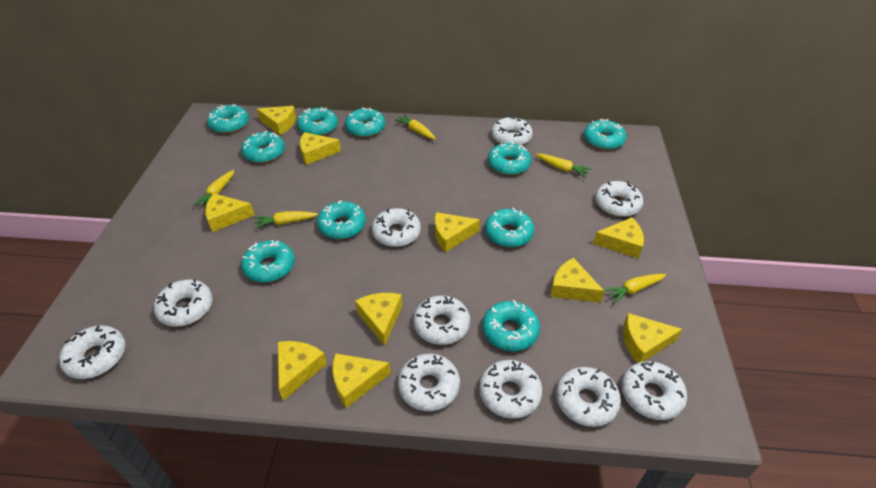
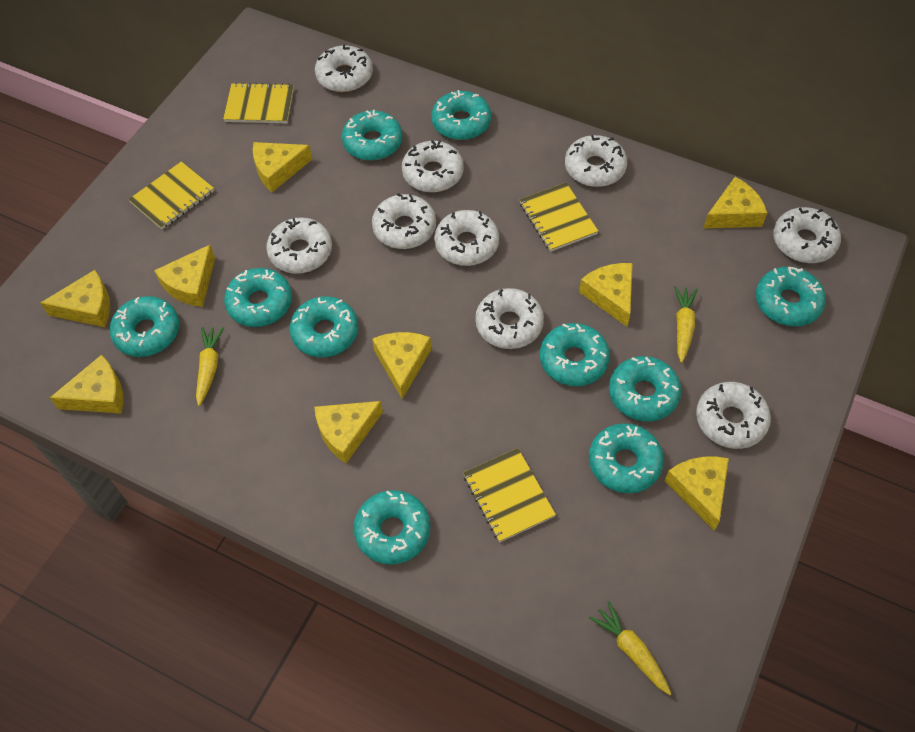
white donut: 10 -> 9
yellow carrot: 5 -> 3
yellow cheese: 10 -> 9
yellow notebook: 0 -> 4

